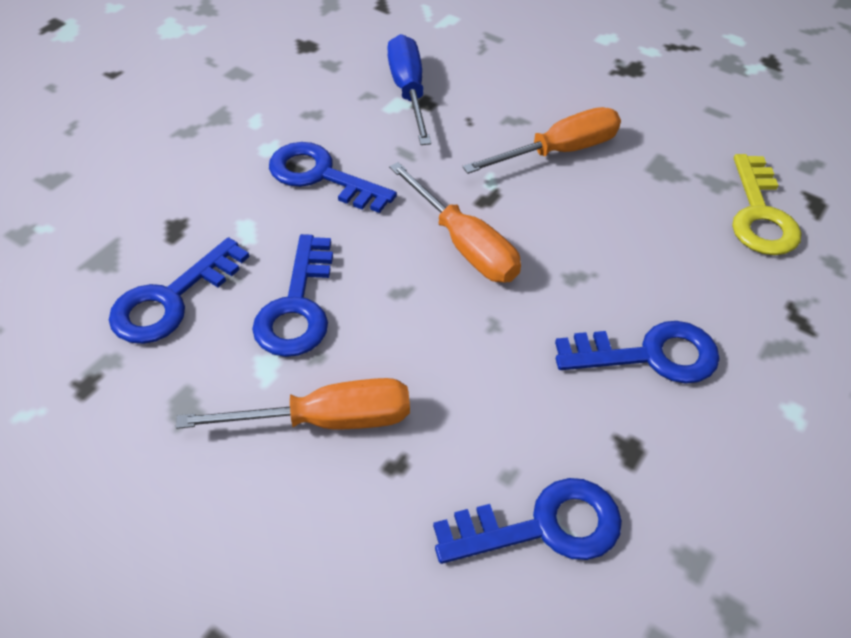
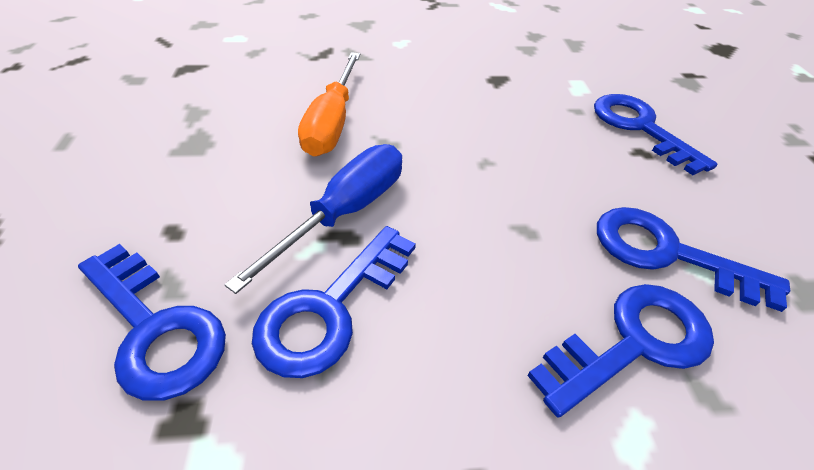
orange screwdriver: 3 -> 1
yellow key: 1 -> 0

